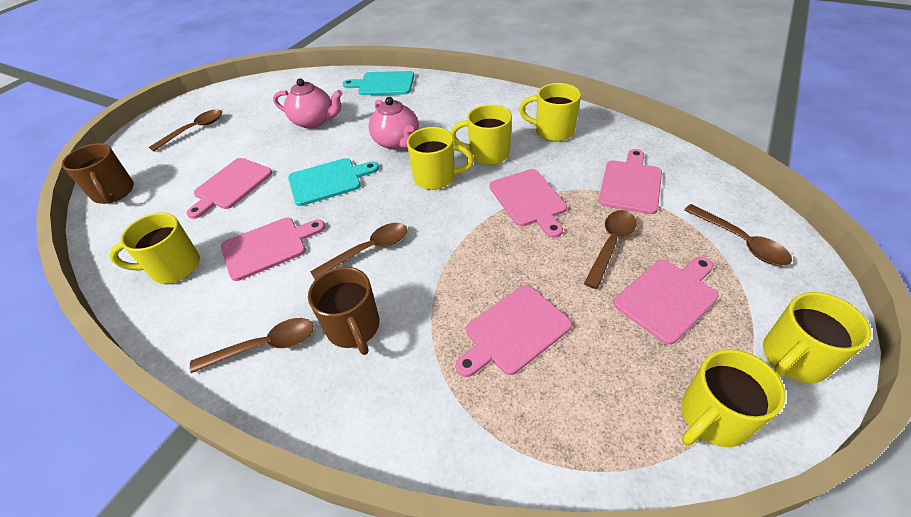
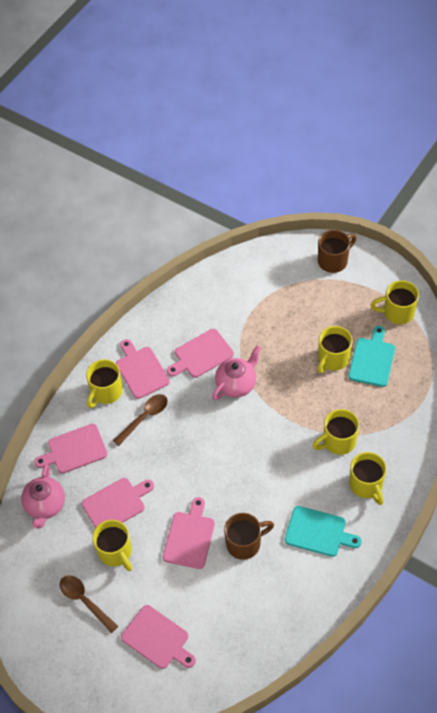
brown spoon: 5 -> 2

